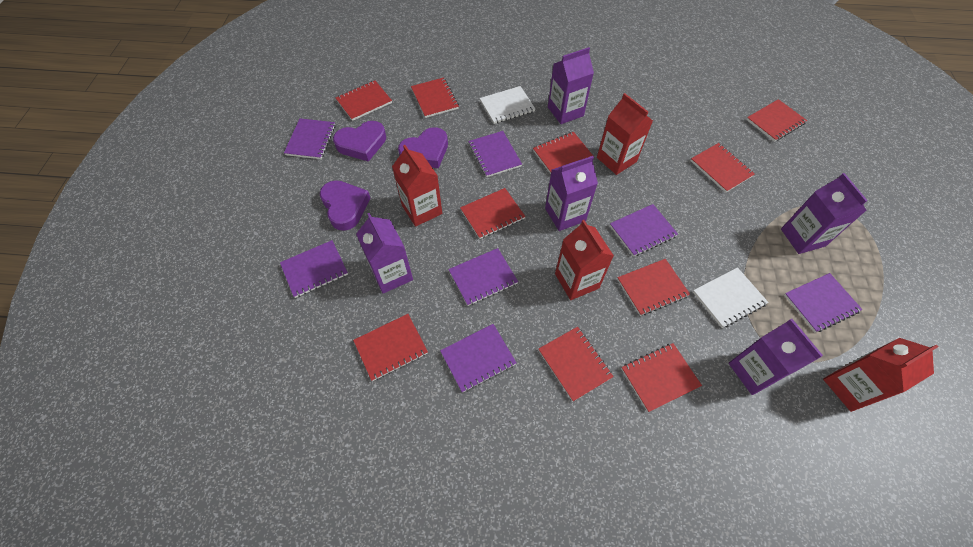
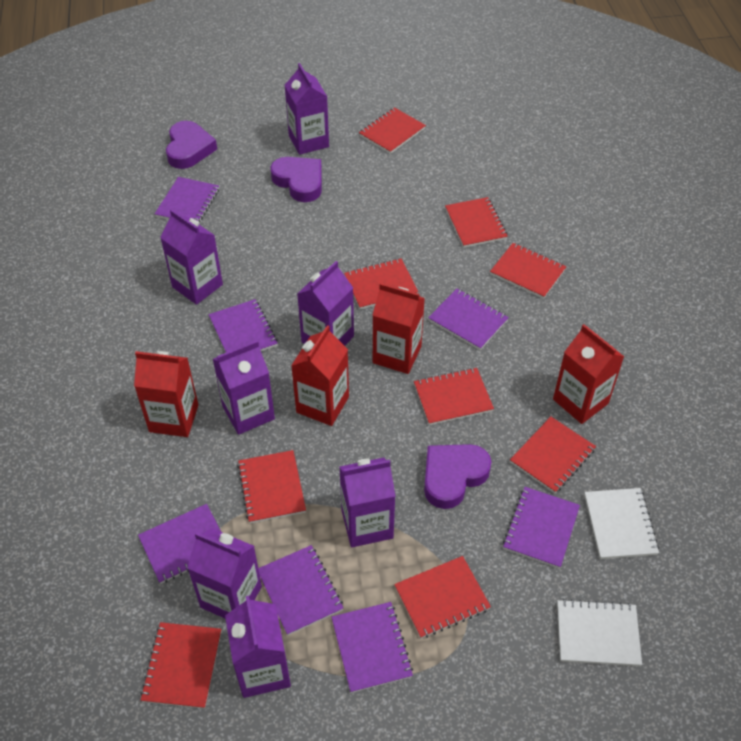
purple carton: 5 -> 7
red notebook: 10 -> 9

